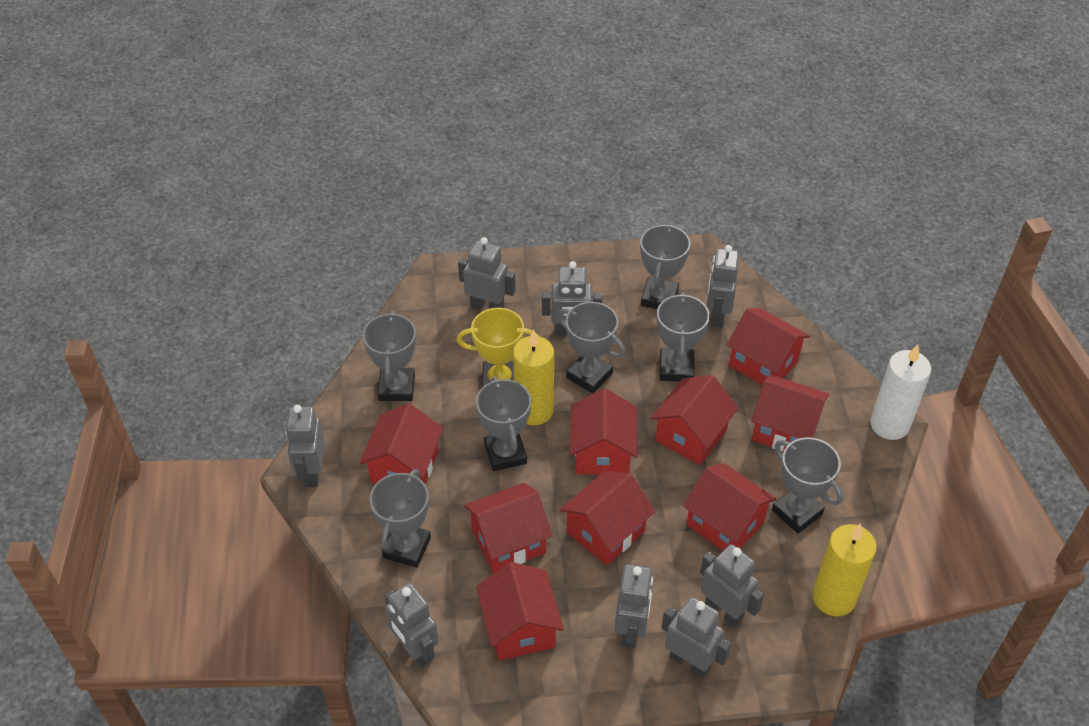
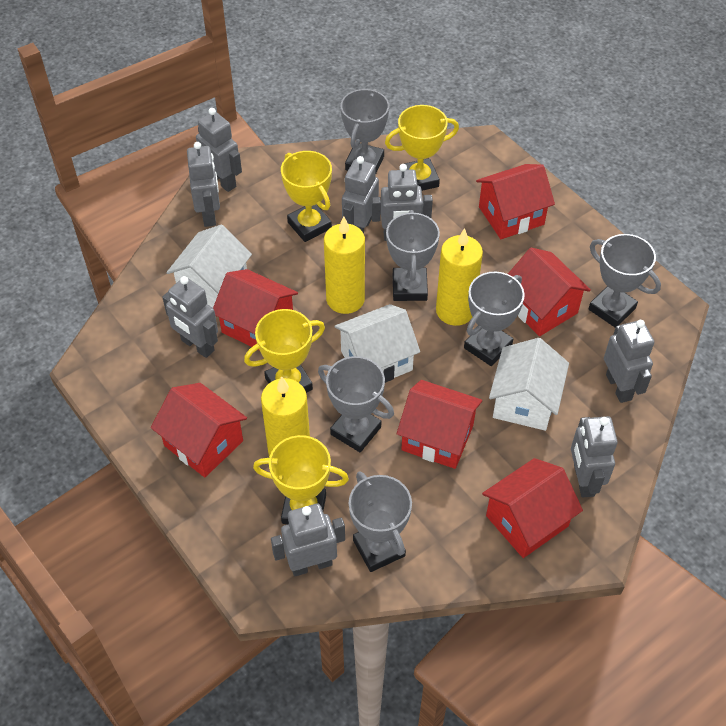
grey trophy: 7 -> 6
red house: 9 -> 6
white candle: 1 -> 0
white house: 0 -> 3
yellow candle: 2 -> 3
yellow trophy: 1 -> 4

